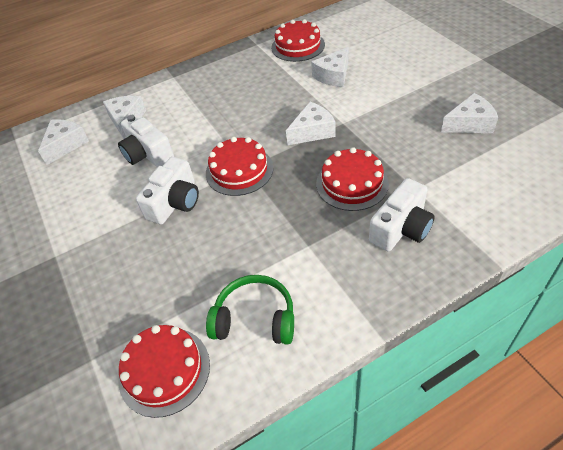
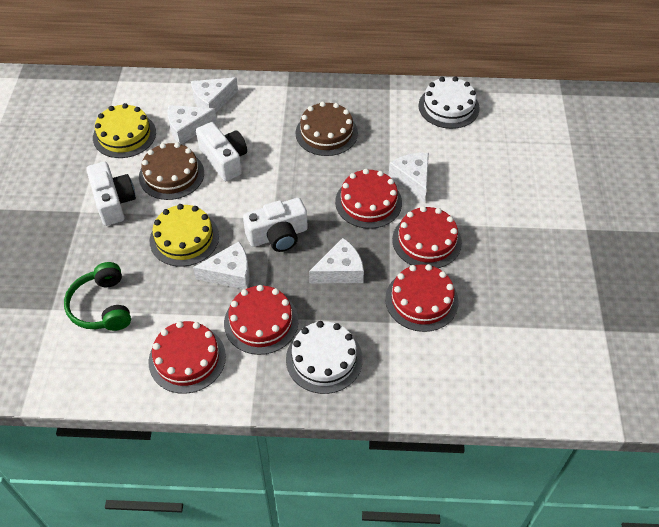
brown cake: 0 -> 2
red cake: 4 -> 5
white cake: 0 -> 2
yellow cake: 0 -> 2

